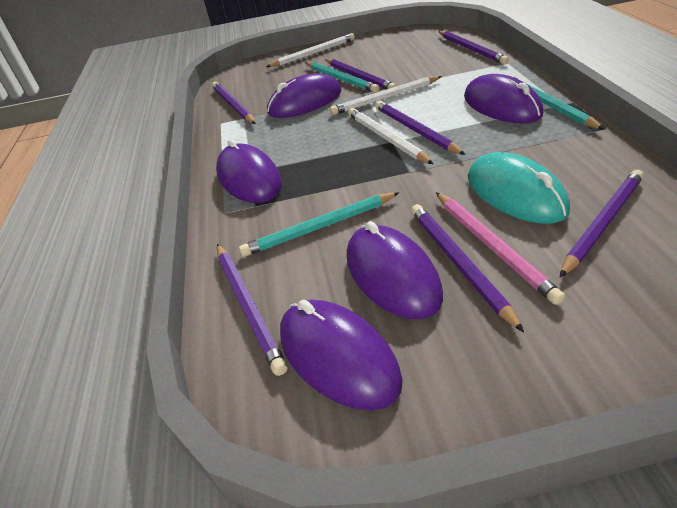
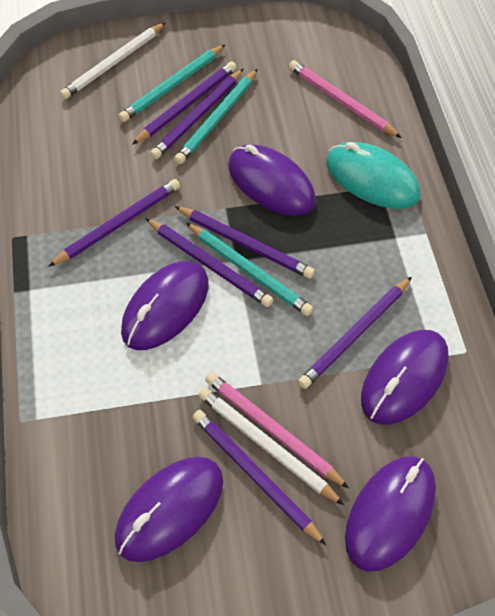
pink pencil: 1 -> 2
white pencil: 3 -> 2

